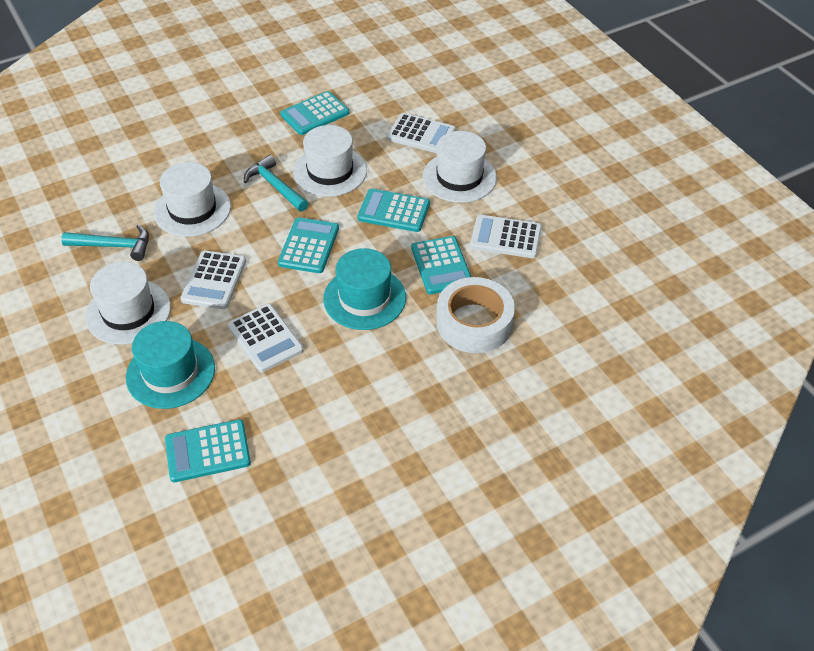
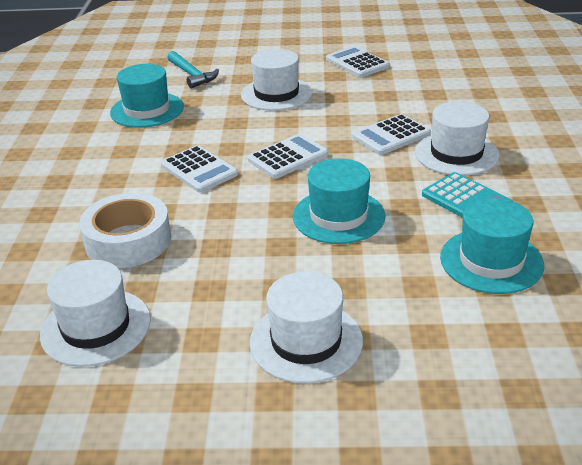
turquoise calculator: 5 -> 1
turquoise hammer: 2 -> 1
turquoise hat: 2 -> 3

